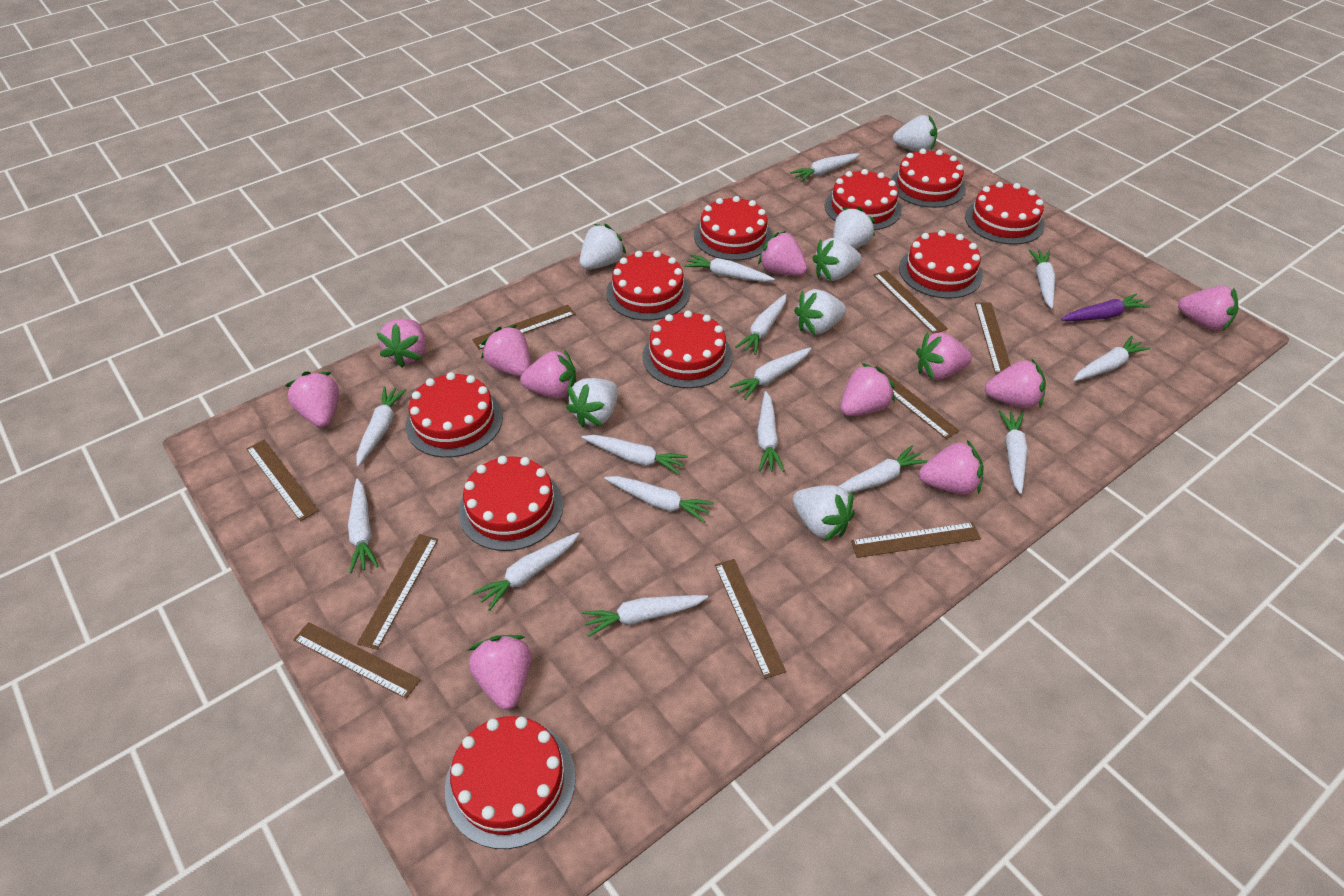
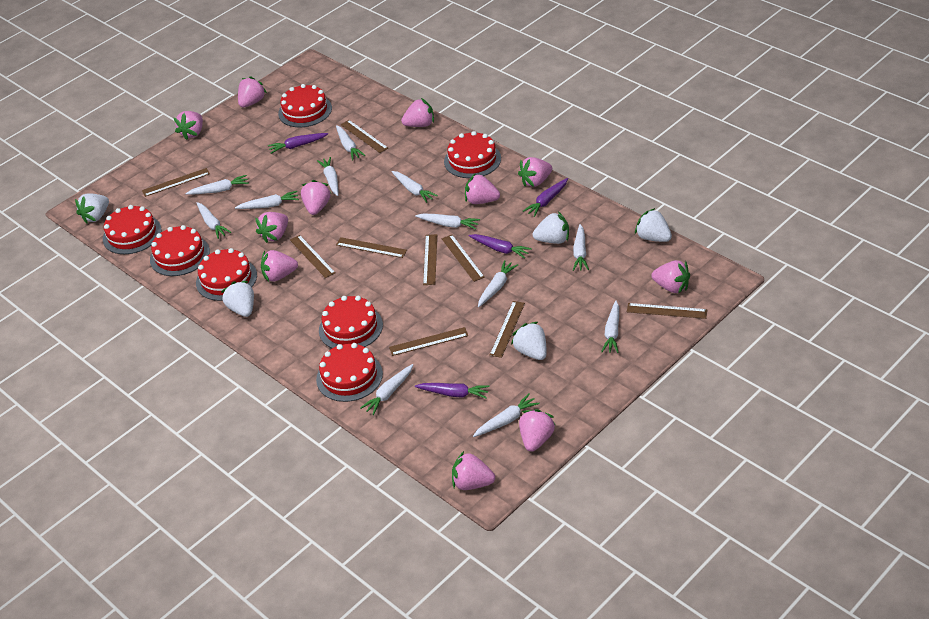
purple carrot: 1 -> 4
red cake: 10 -> 7
white carrot: 15 -> 12
white strawberry: 7 -> 5

